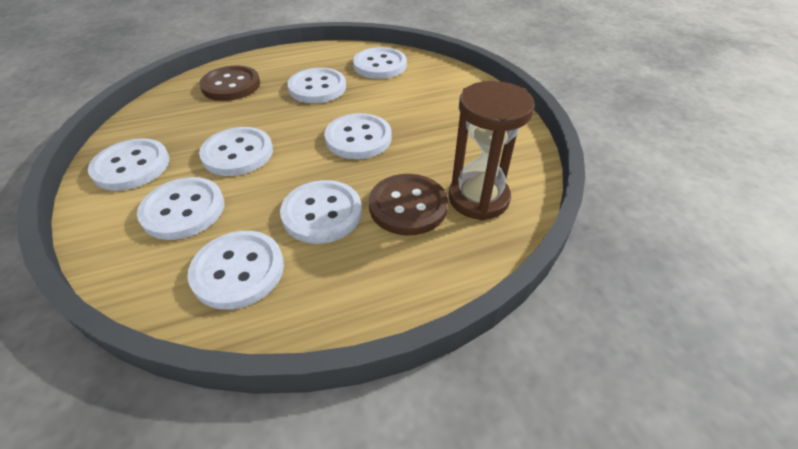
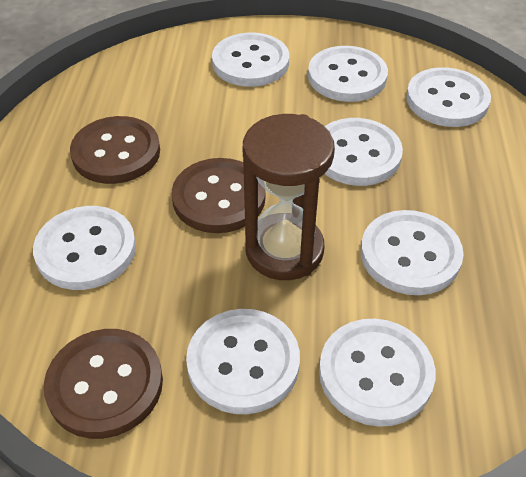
brown button: 2 -> 3

